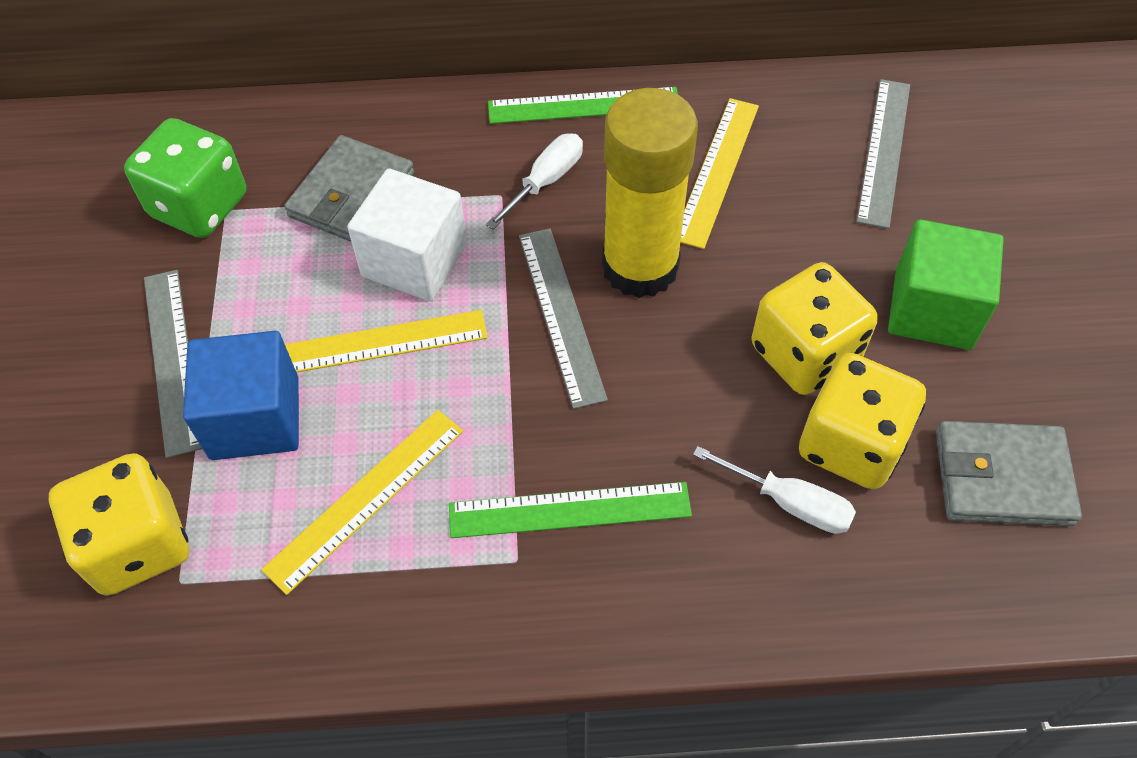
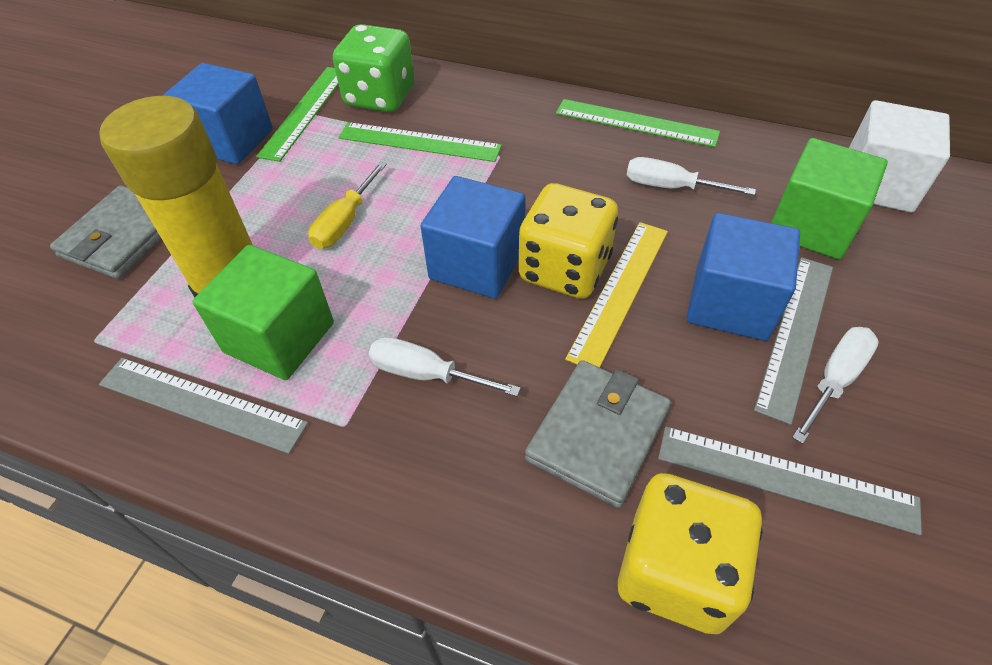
blue cube: 1 -> 3
green cube: 1 -> 2
green ruler: 2 -> 3
white screwdriver: 2 -> 3
yellow dice: 3 -> 2
yellow ruler: 3 -> 1
yellow screwdriver: 0 -> 1

